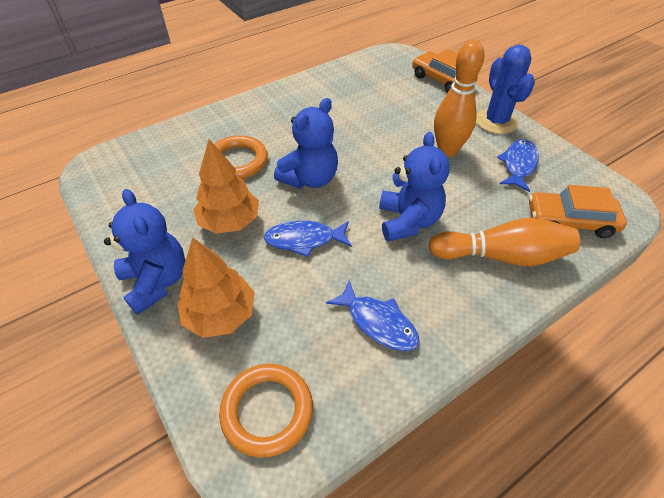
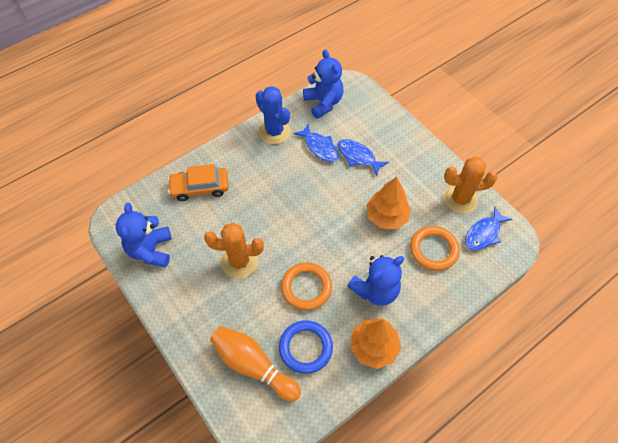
blue ring: 0 -> 1
orange bowling pin: 2 -> 1
orange cactus: 0 -> 2
orange car: 2 -> 1

